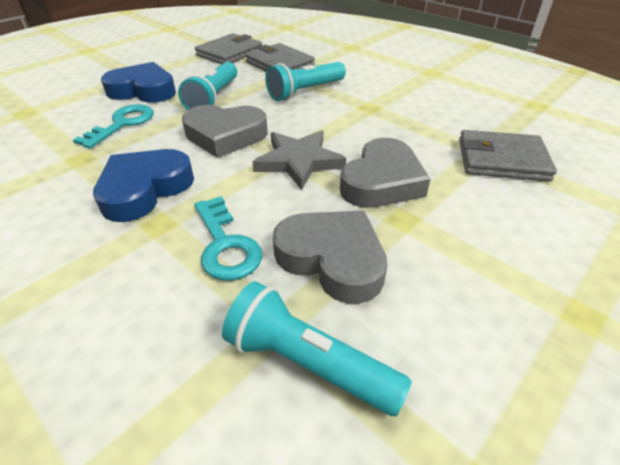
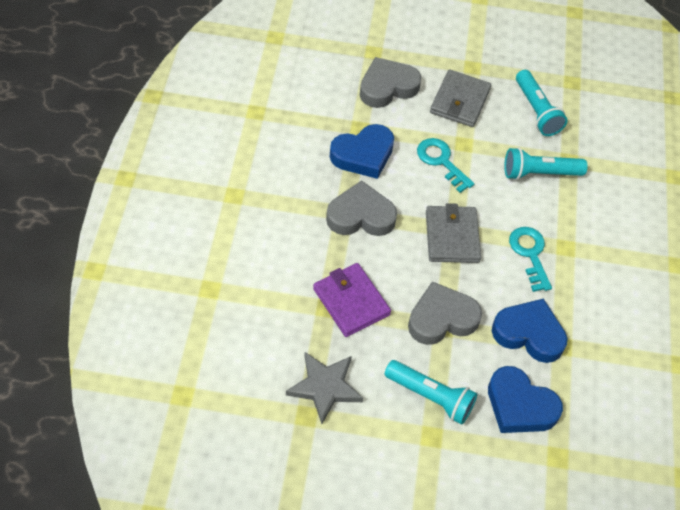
blue heart: 2 -> 3
grey wallet: 3 -> 2
purple wallet: 0 -> 1

